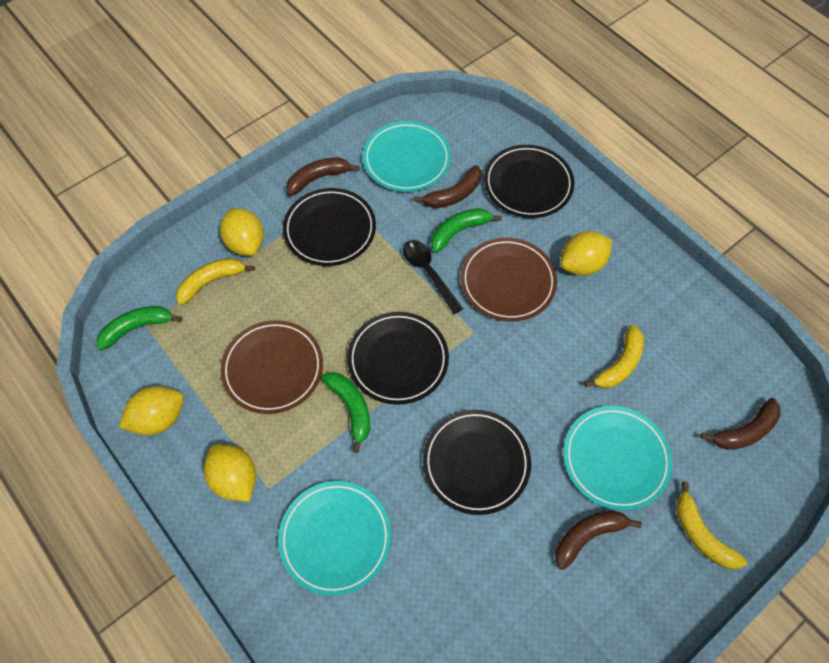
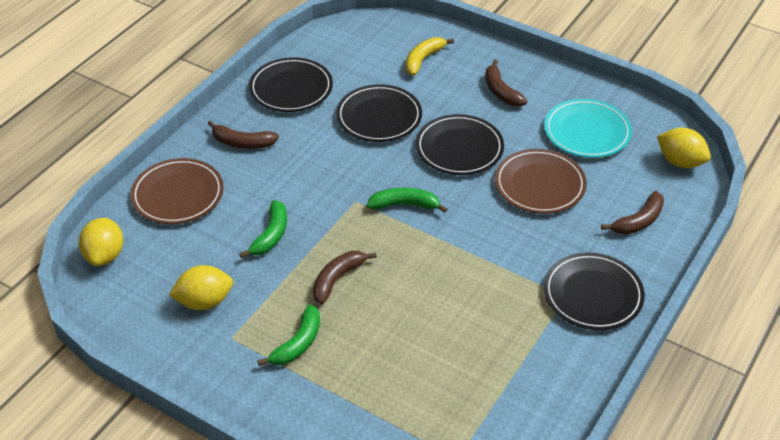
black spoon: 1 -> 0
turquoise plate: 3 -> 1
yellow banana: 3 -> 1
yellow lemon: 4 -> 3

